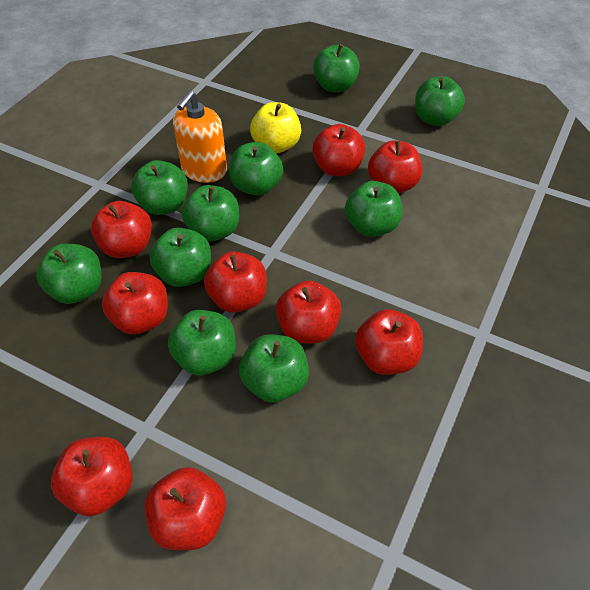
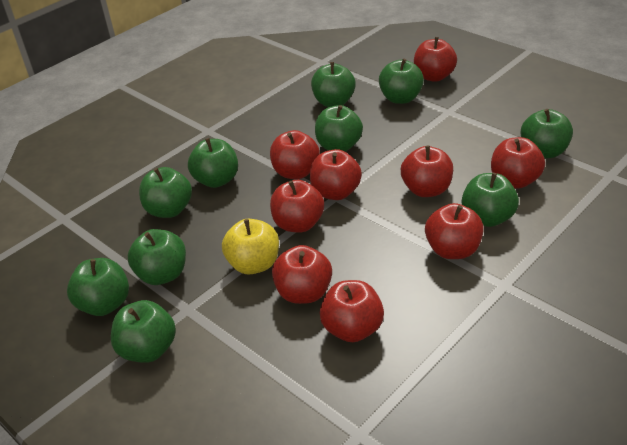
orange soap dispenser: 1 -> 0

